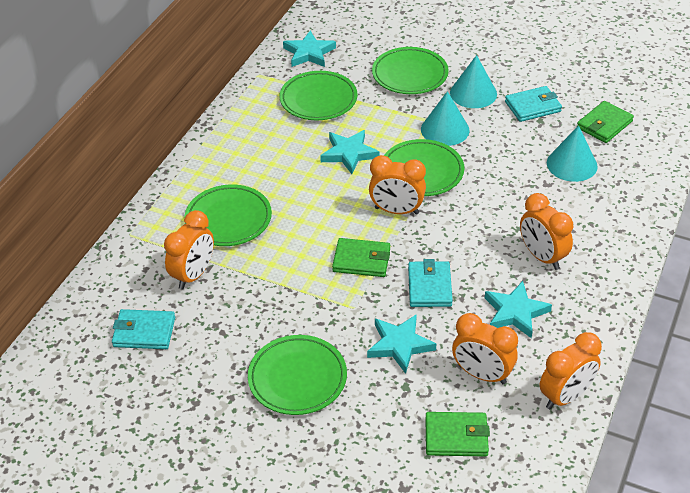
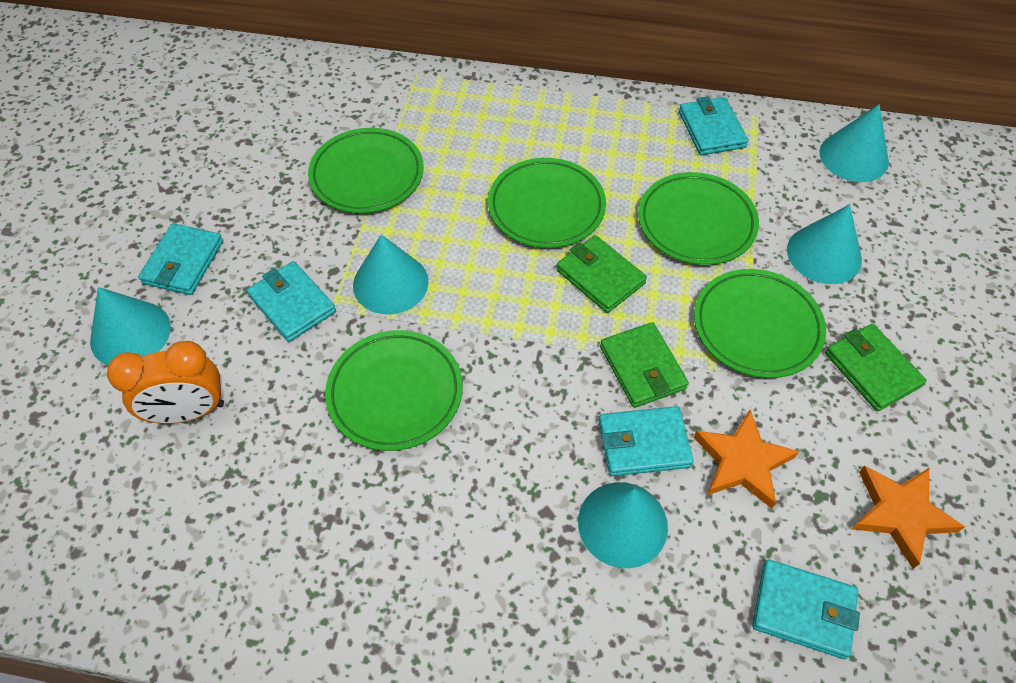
orange clock: 5 -> 1
orange star: 0 -> 2
turquoise cone: 3 -> 5
turquoise star: 4 -> 0
turquoise wallet: 3 -> 5

